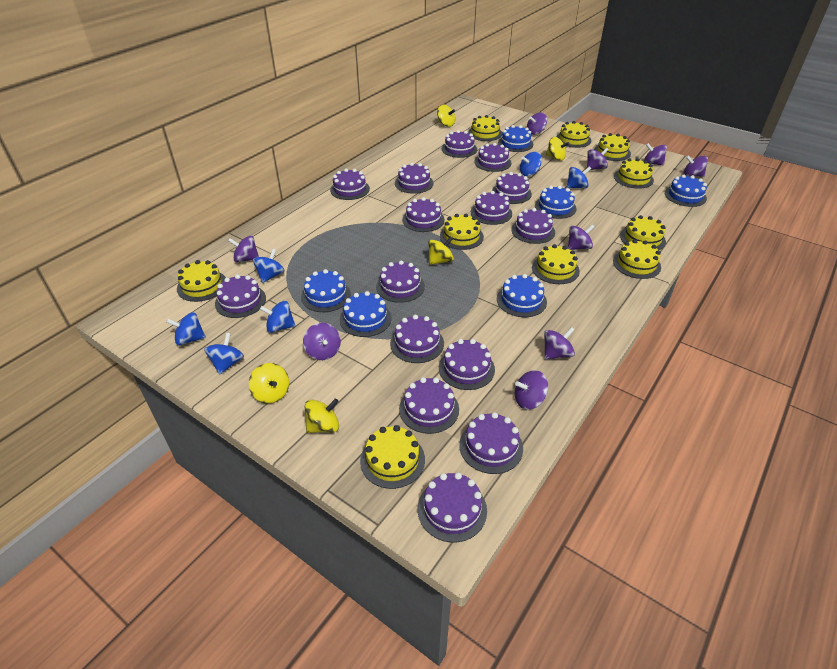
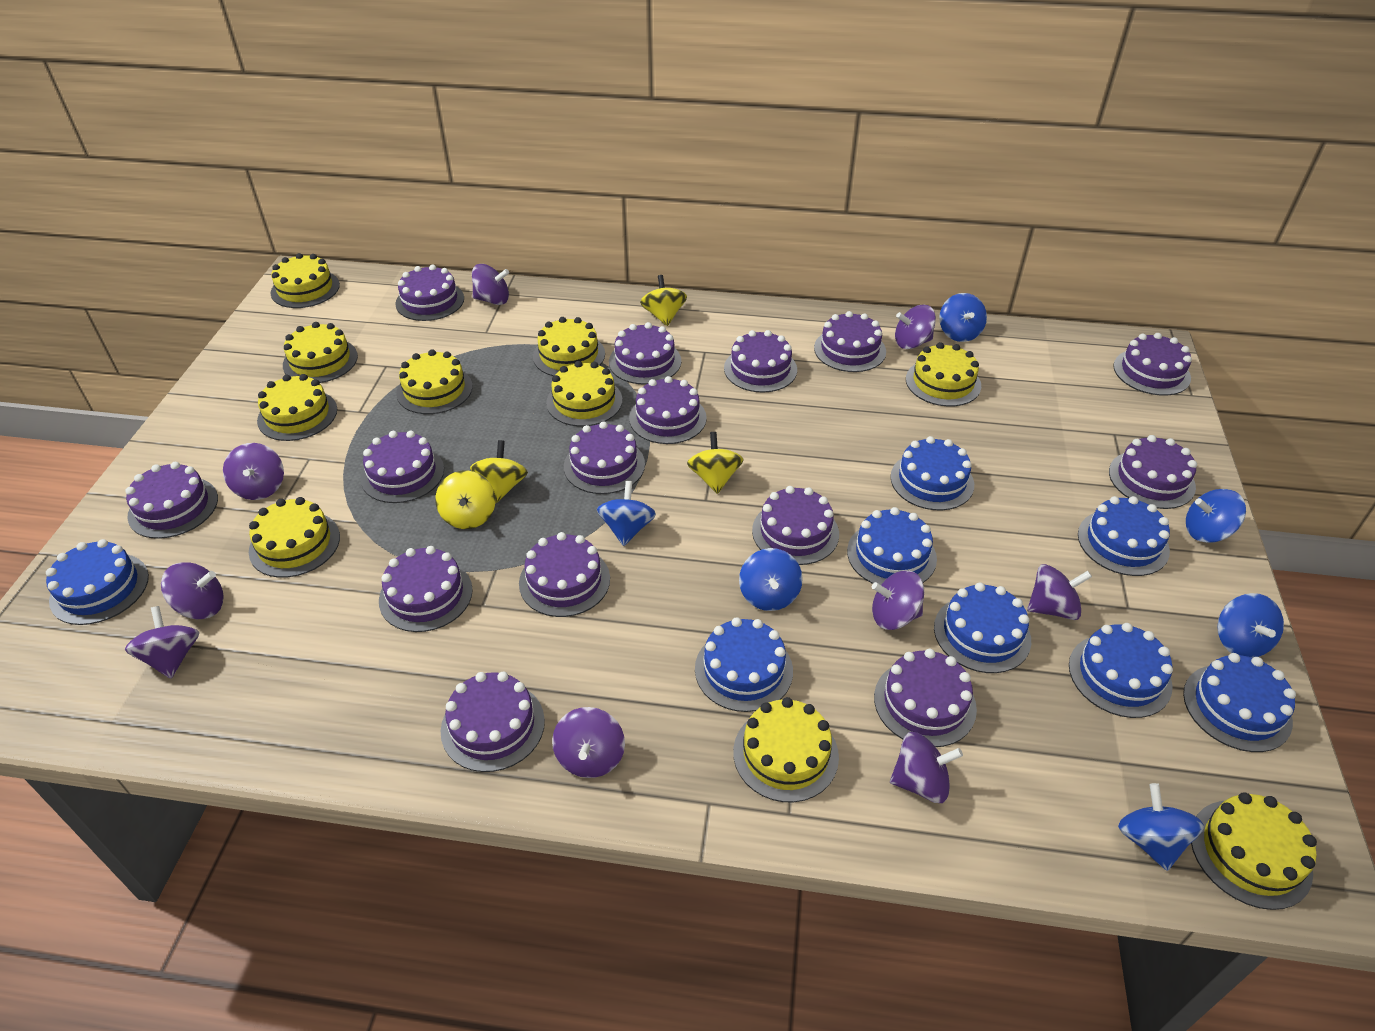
blue cake: 6 -> 8
yellow spinning top: 5 -> 4

